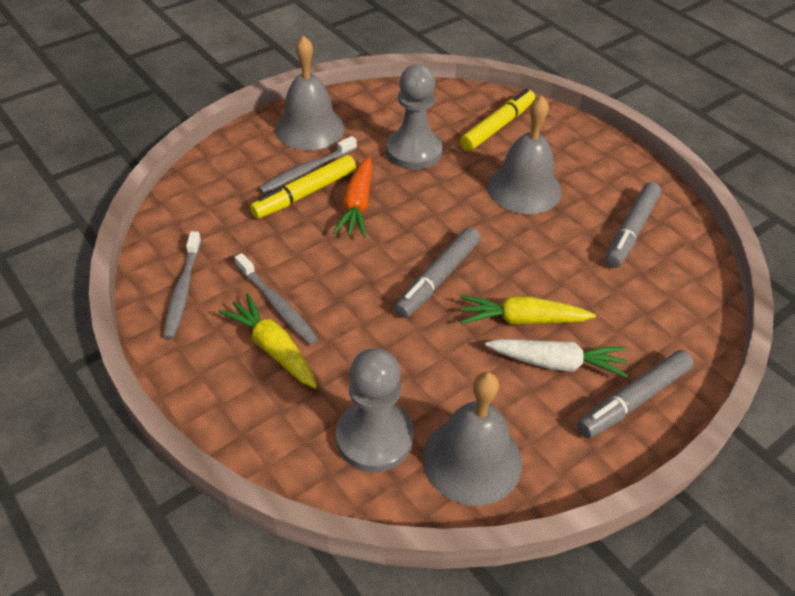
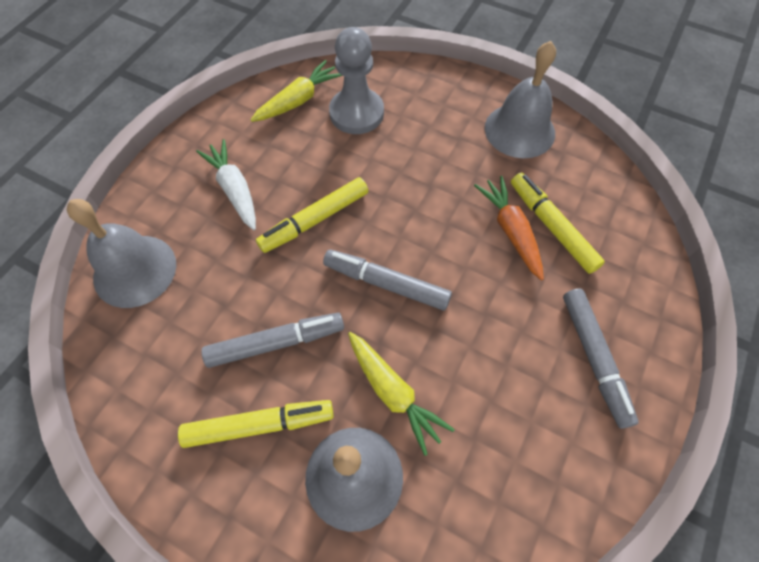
grey pawn: 2 -> 1
grey toothbrush: 3 -> 0
yellow marker: 2 -> 3

